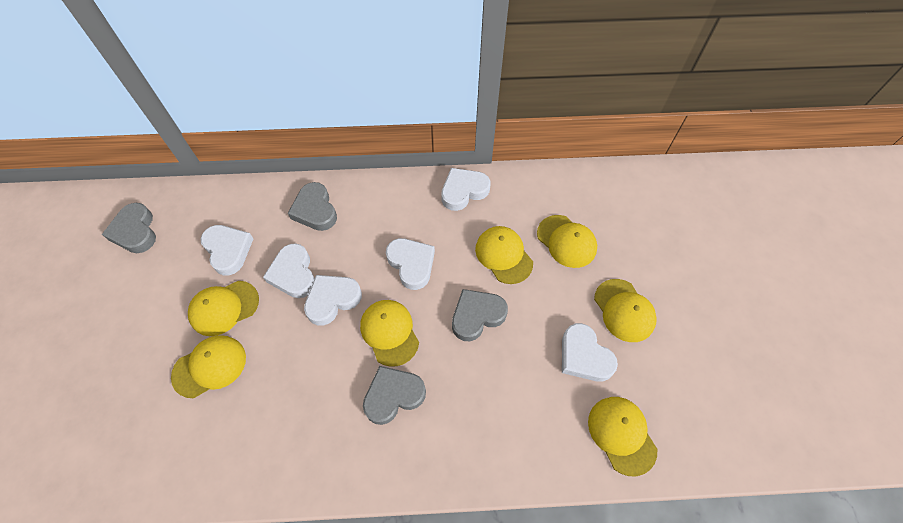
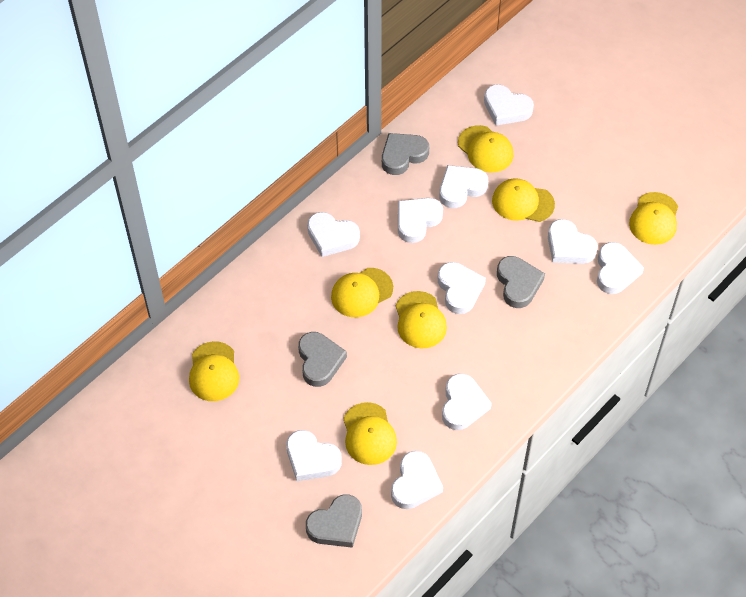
white heart: 6 -> 10

